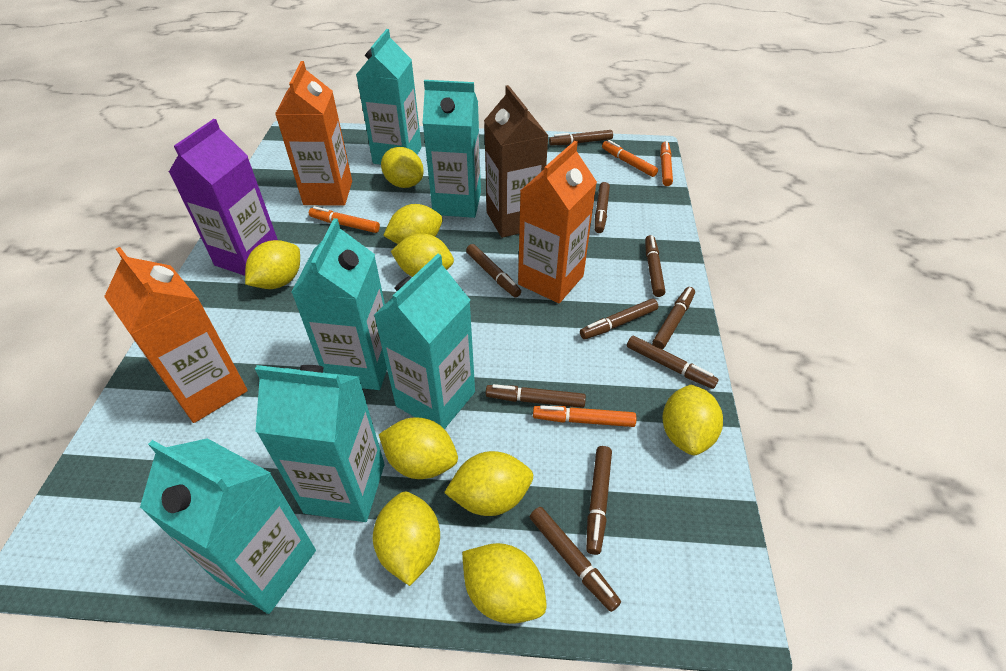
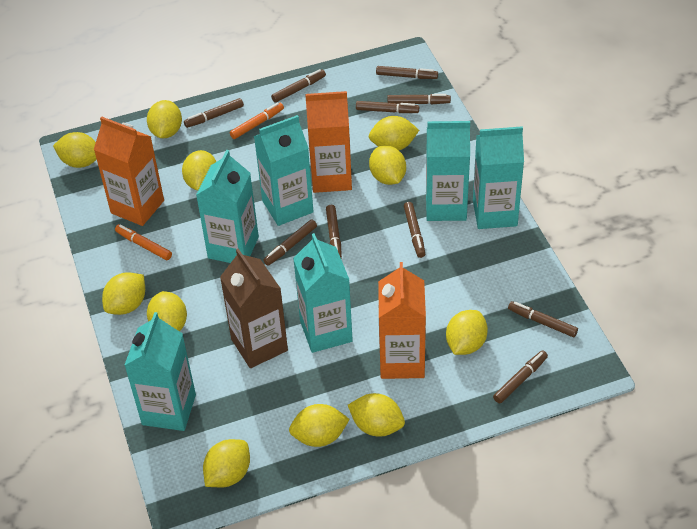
orange marker: 4 -> 2
purple carton: 1 -> 0
yellow lemon: 9 -> 11

